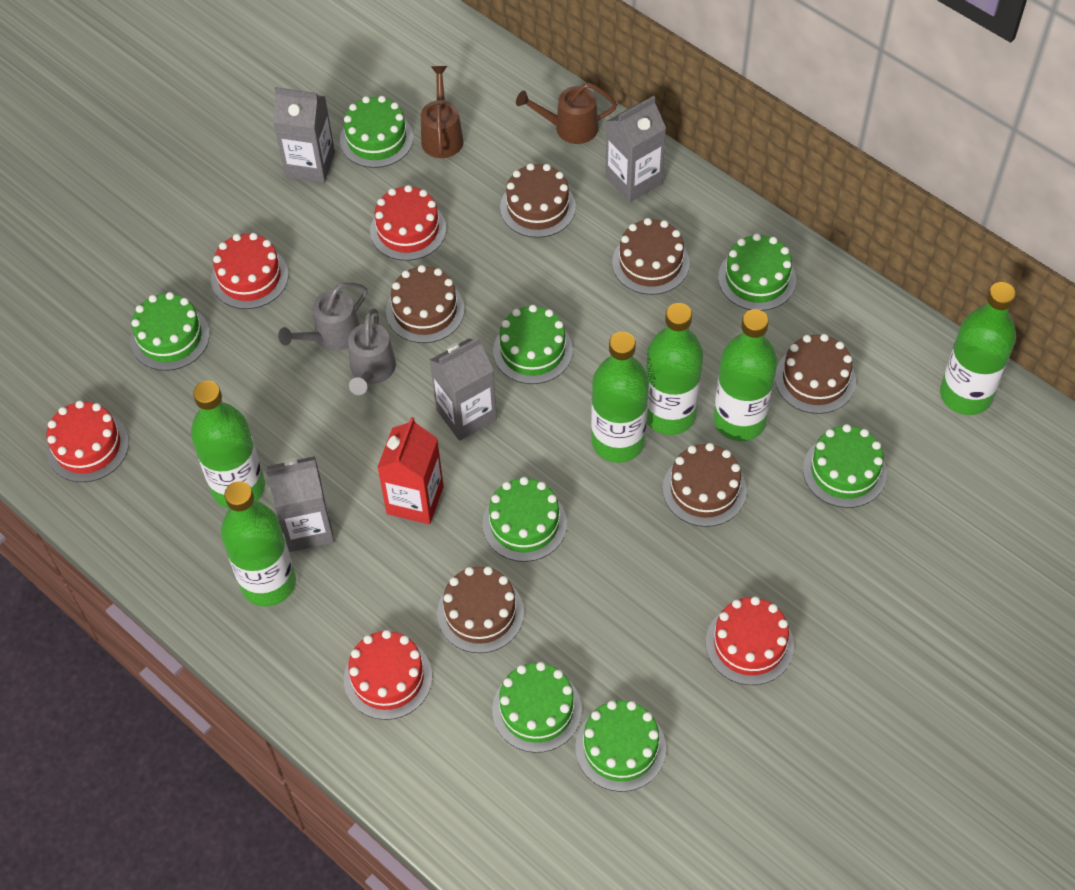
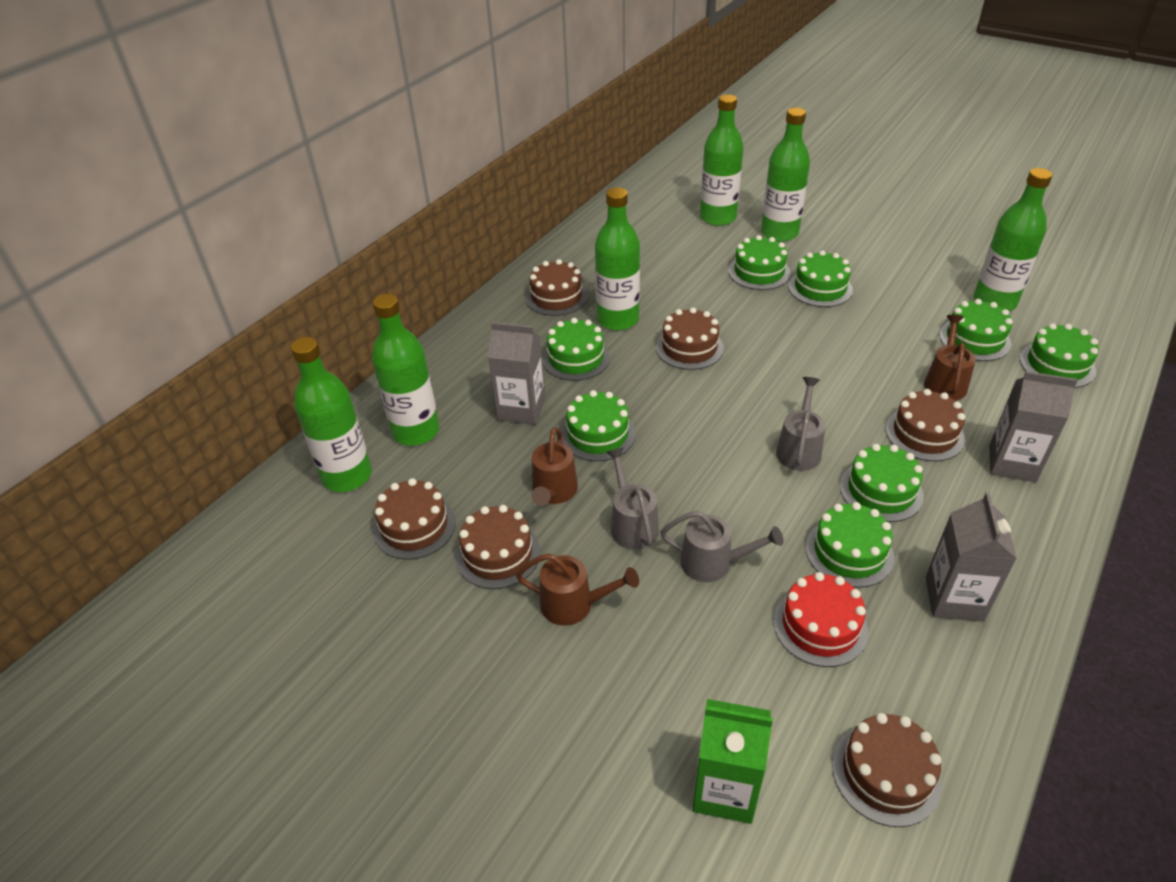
brown watering can: 2 -> 3
green carton: 0 -> 1
grey carton: 4 -> 3
grey watering can: 2 -> 3
red cake: 5 -> 1
red carton: 1 -> 0

